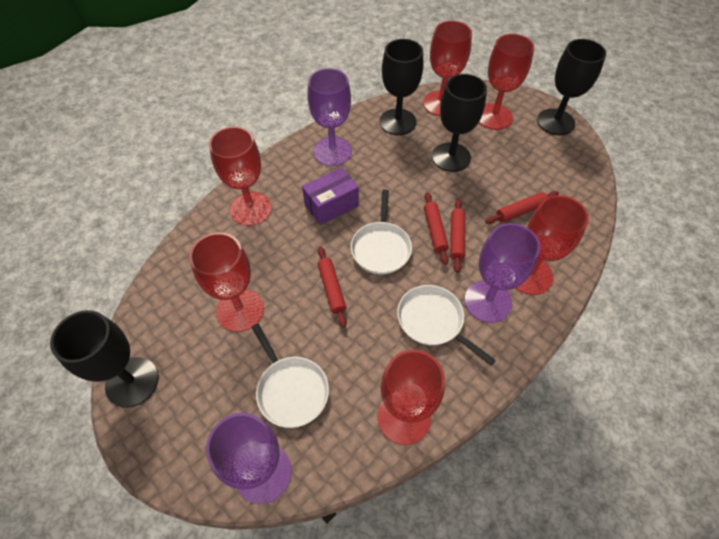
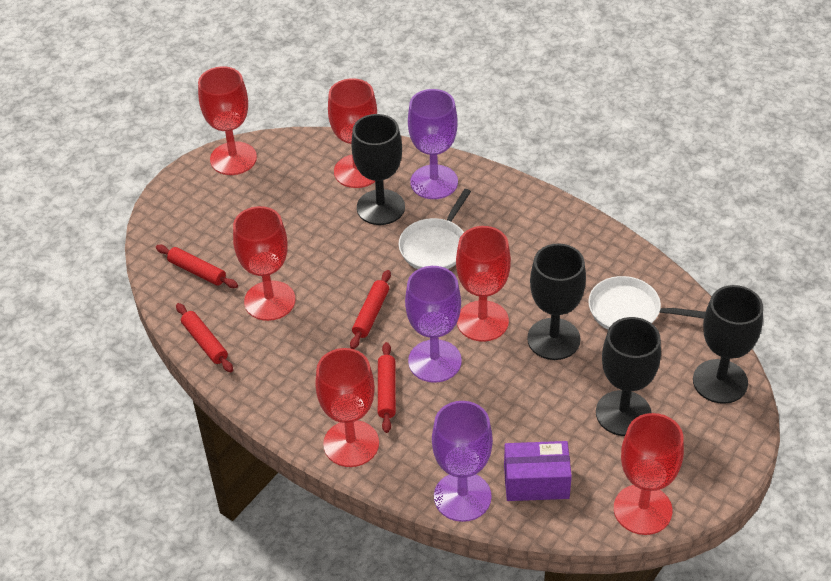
white pan: 3 -> 2

